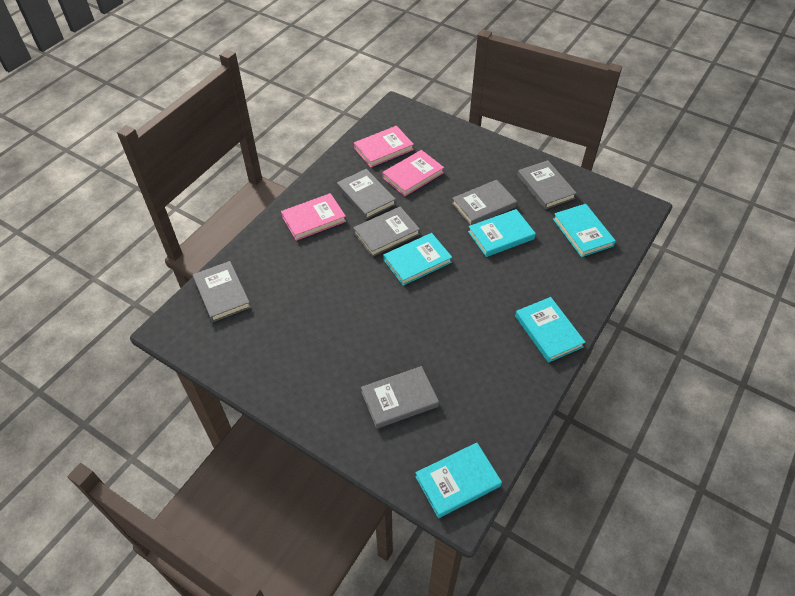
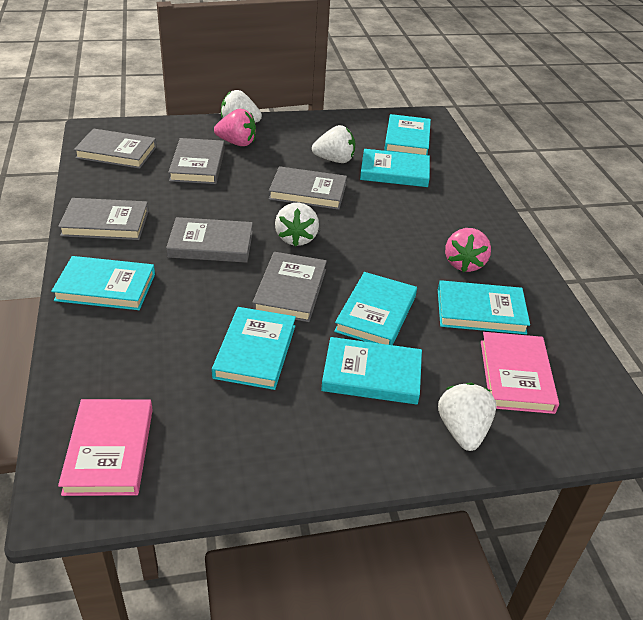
pink book: 3 -> 2
pink strawberry: 0 -> 2
turquoise book: 5 -> 7
white strawberry: 0 -> 4

